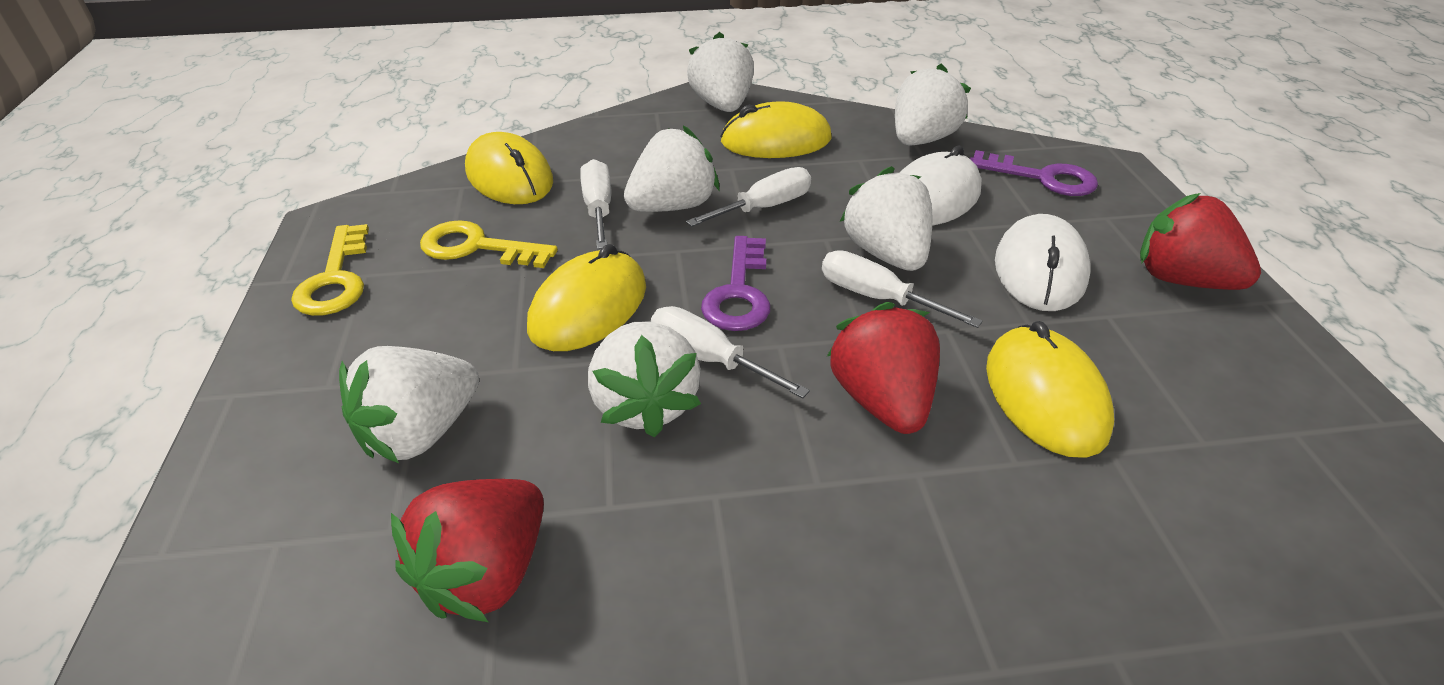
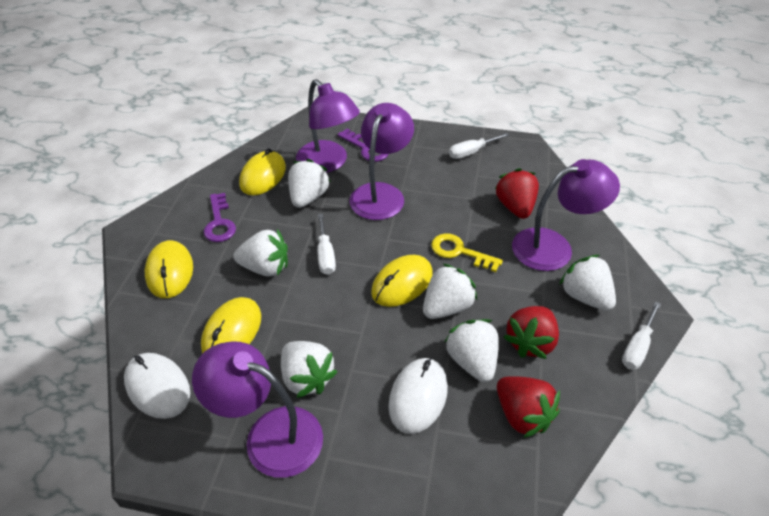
purple lamp: 0 -> 4
white screwdriver: 4 -> 3
yellow key: 2 -> 1

